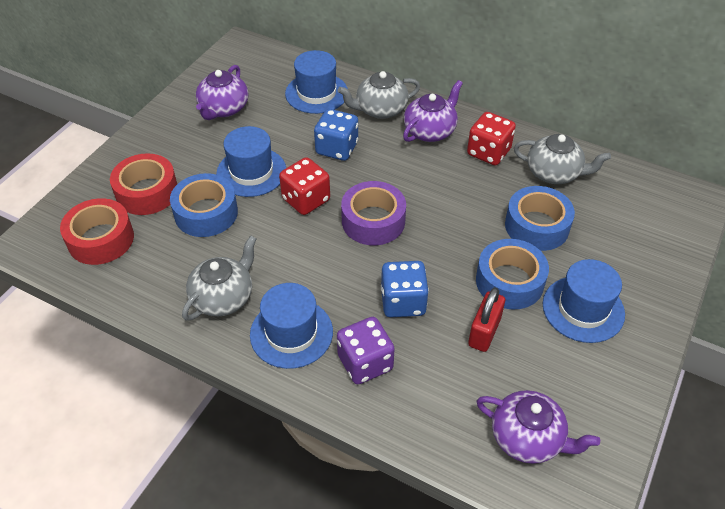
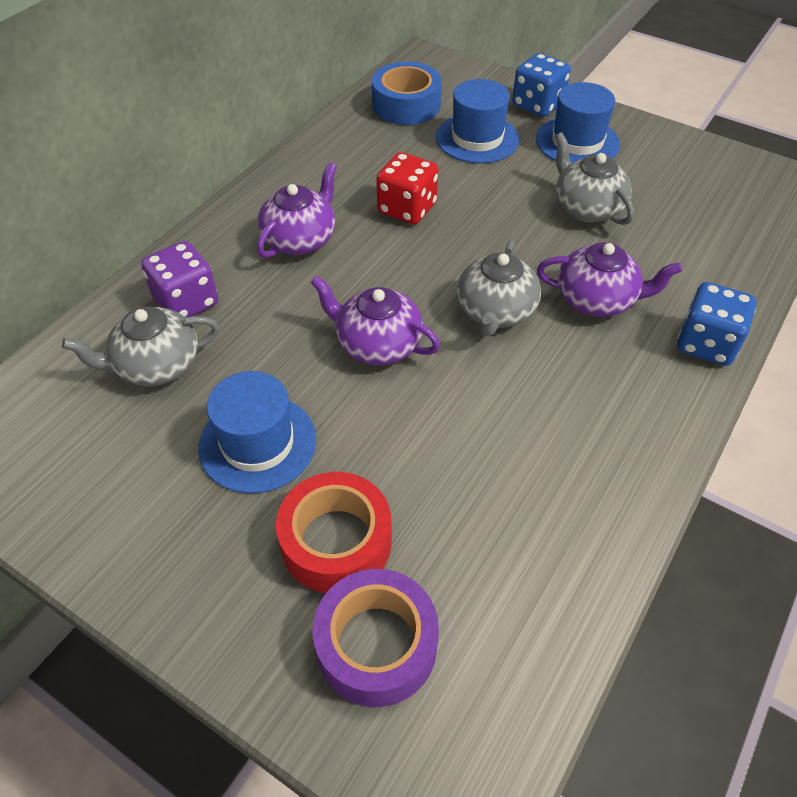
blue hat: 4 -> 3
blue tape: 3 -> 1
red dice: 2 -> 1
red padlock: 1 -> 0
red tape: 2 -> 1

